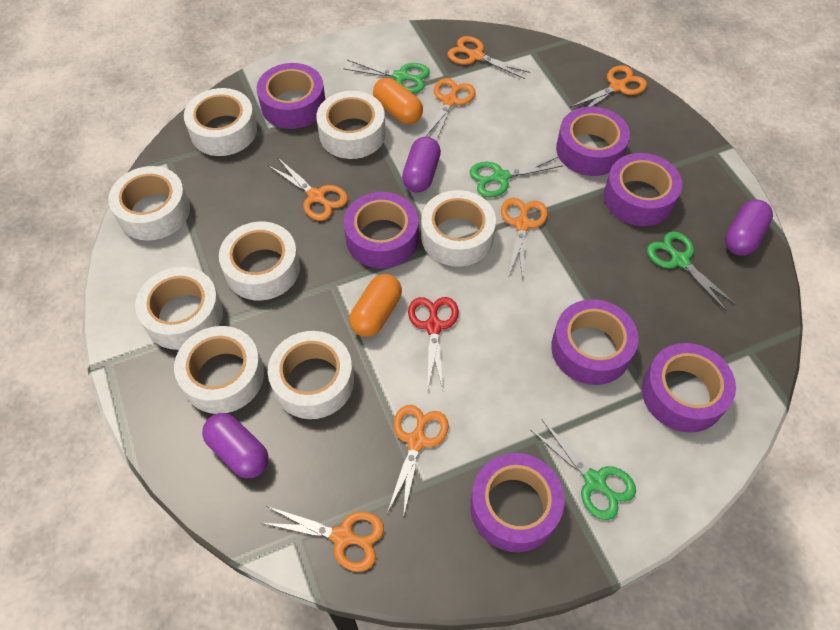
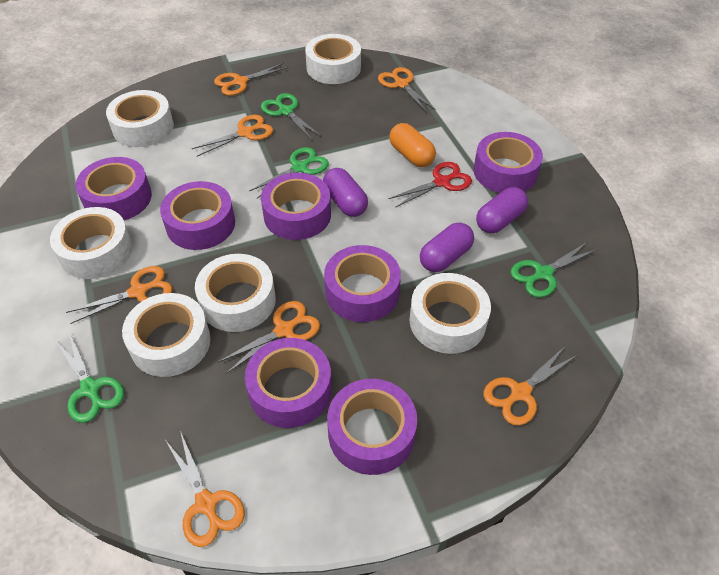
orange capsule: 2 -> 1
white tape: 8 -> 6

